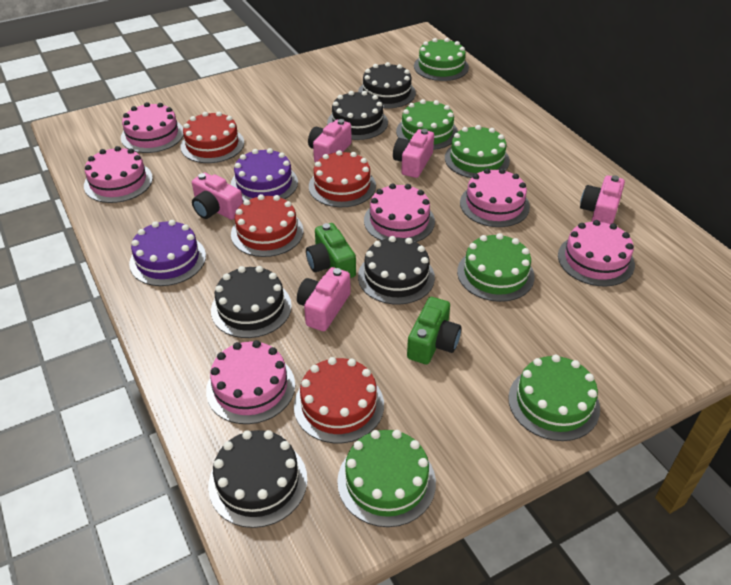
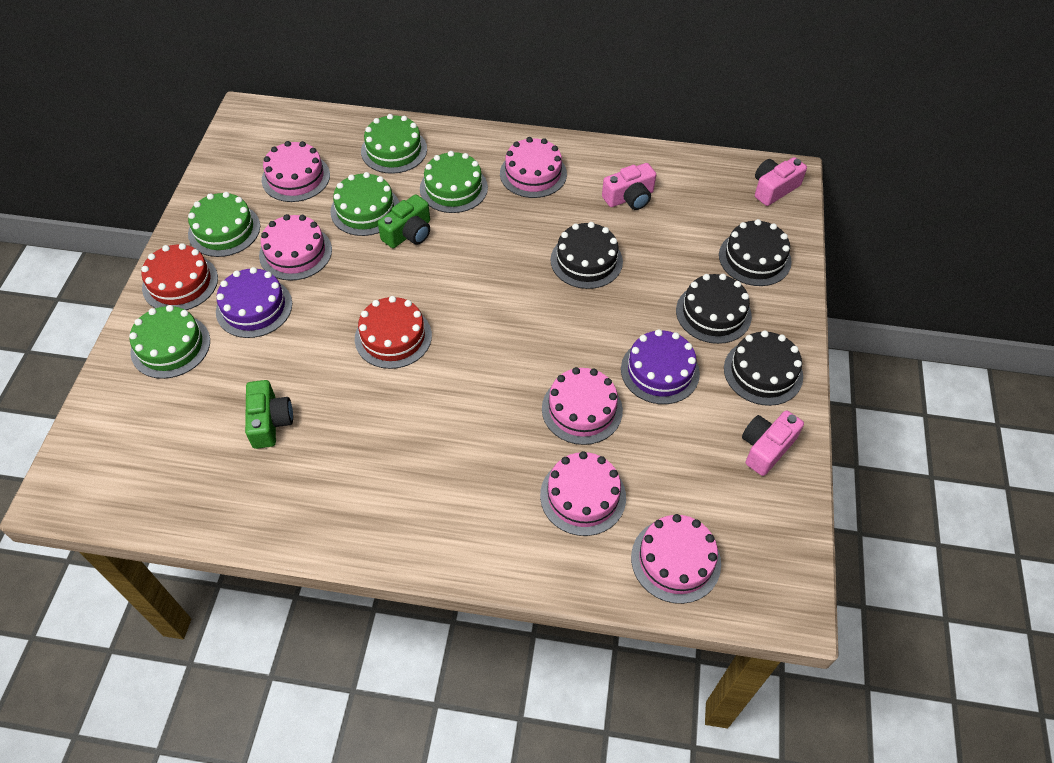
black cake: 5 -> 4
green cake: 6 -> 5
pink camera: 5 -> 3
red cake: 4 -> 2

